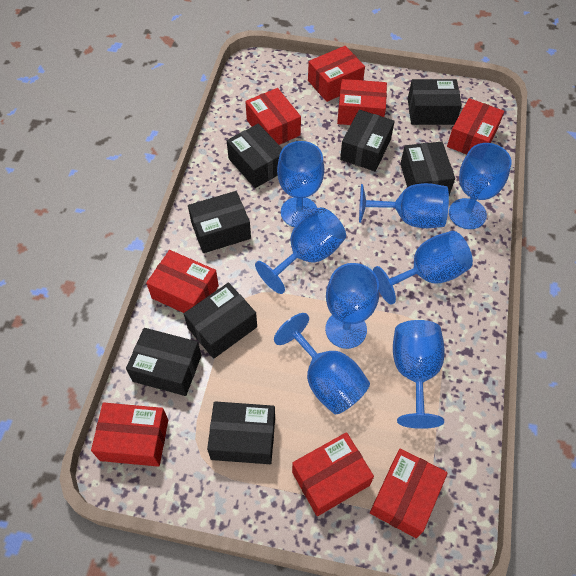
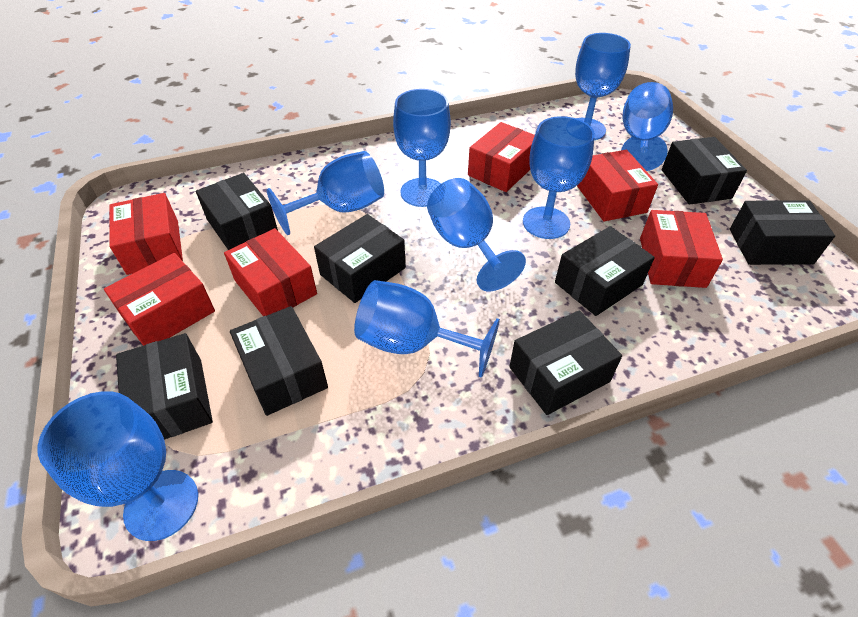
red box: 8 -> 6

